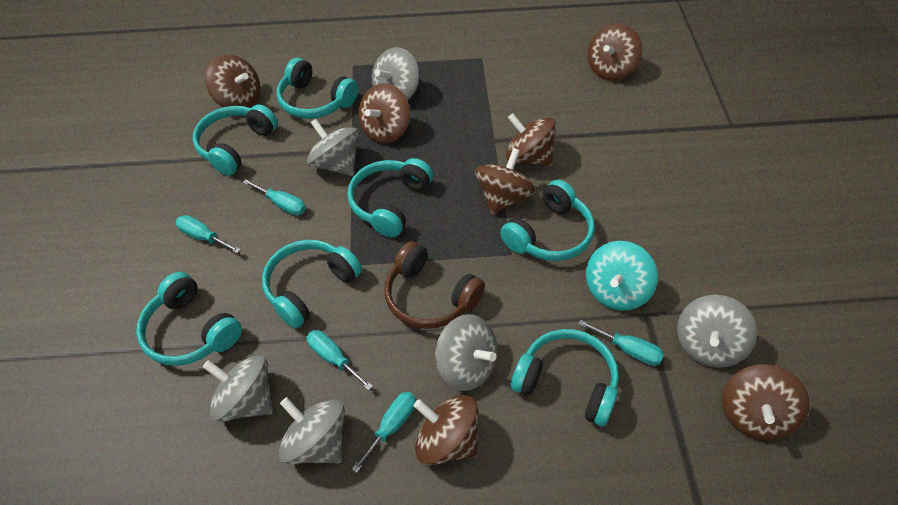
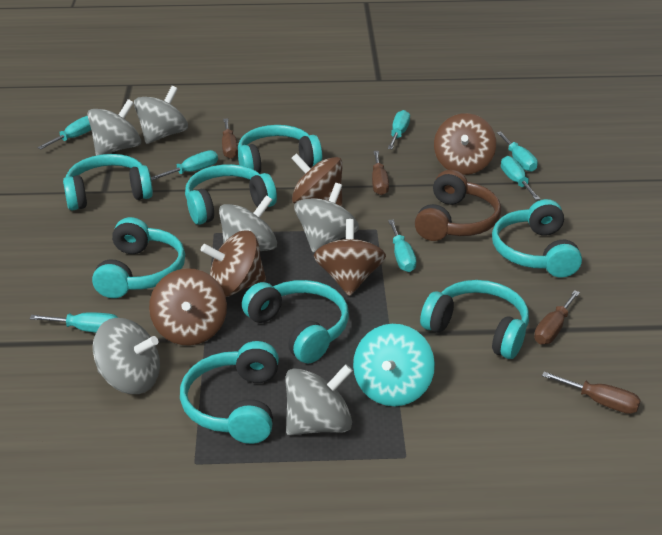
brown screwdriver: 0 -> 4
brown spinning top: 7 -> 5
turquoise headphones: 7 -> 8
turquoise screwdriver: 5 -> 7

